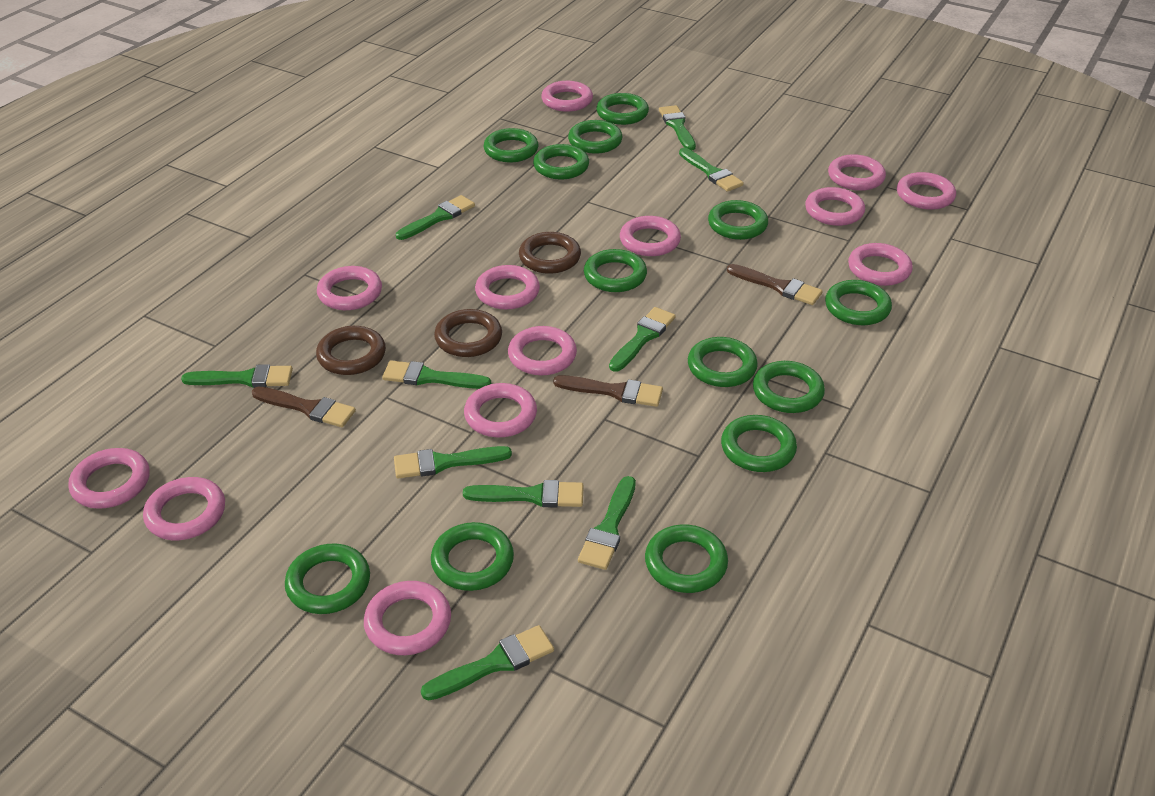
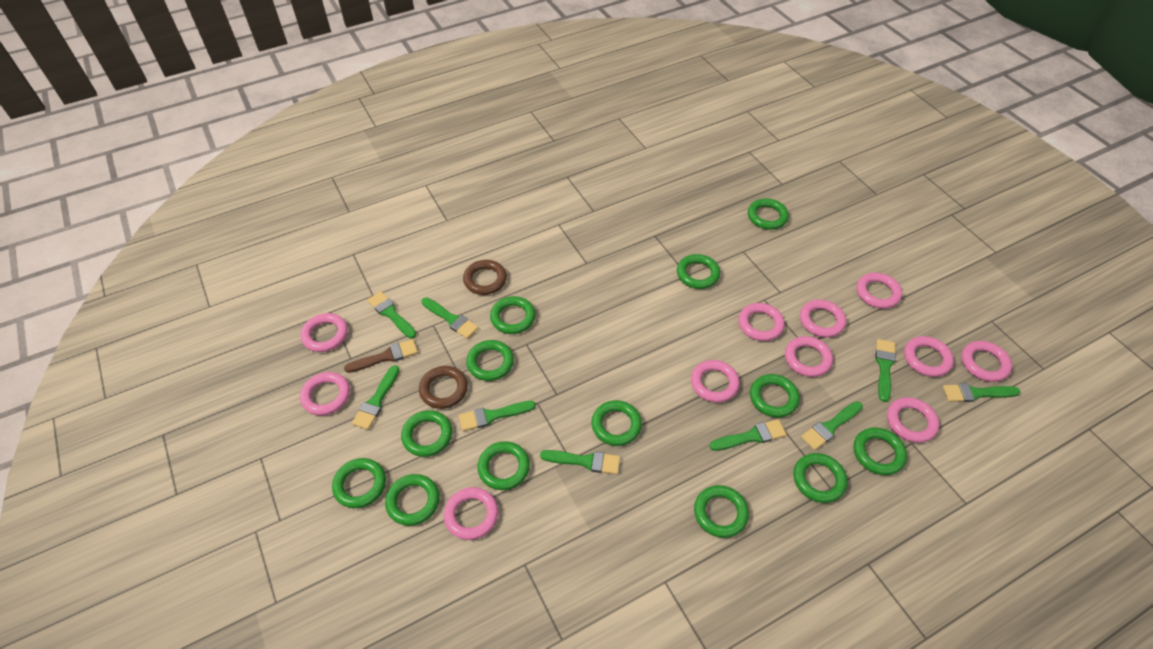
brown brush: 3 -> 1
brown ring: 3 -> 2
green brush: 10 -> 9
pink ring: 13 -> 11

